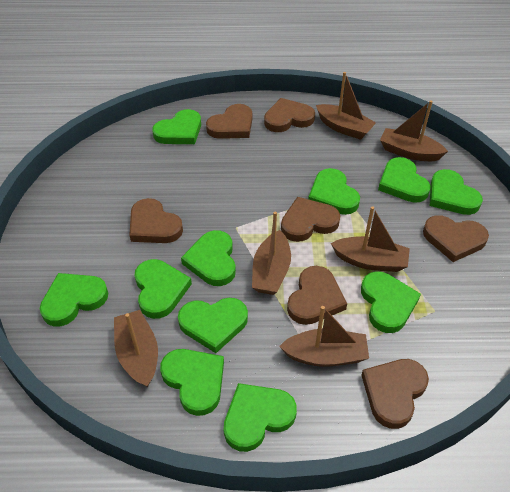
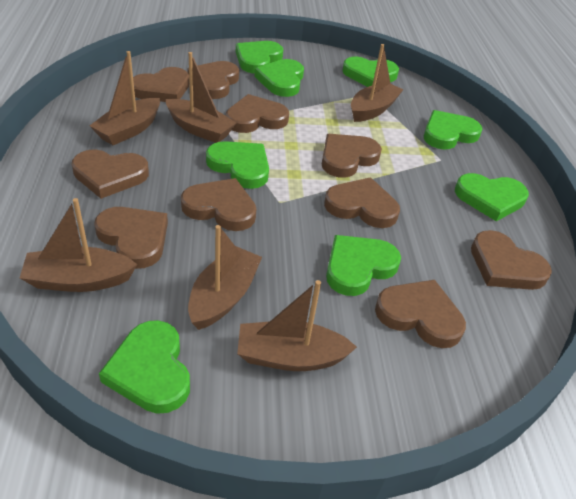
brown heart: 7 -> 10
green heart: 11 -> 8

